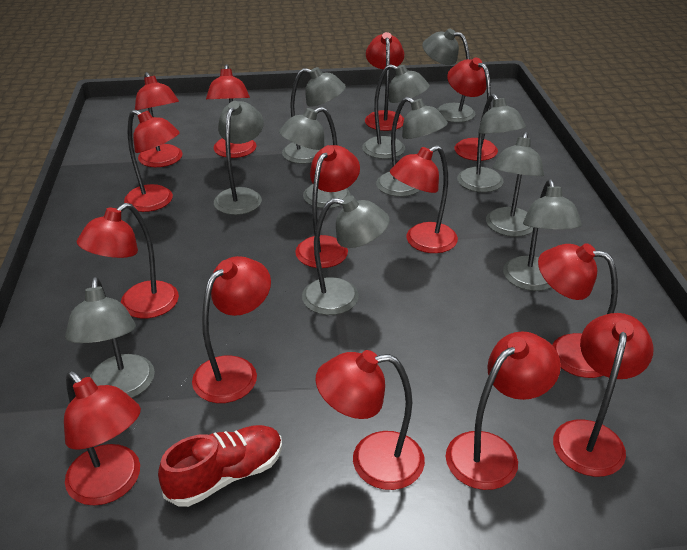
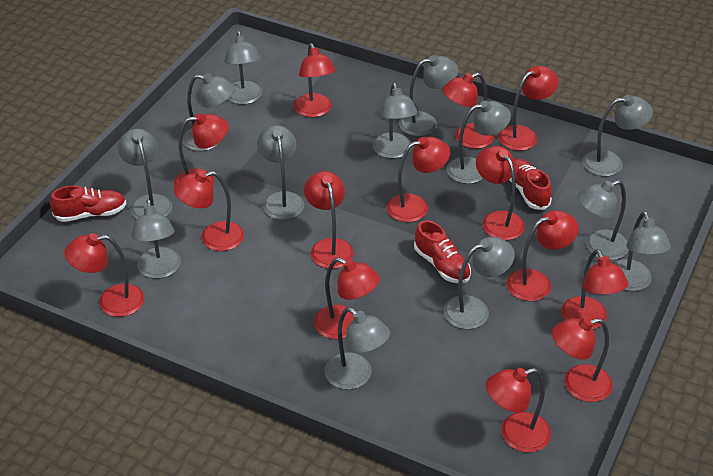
grey lamp: 11 -> 13
red shoe: 1 -> 3

